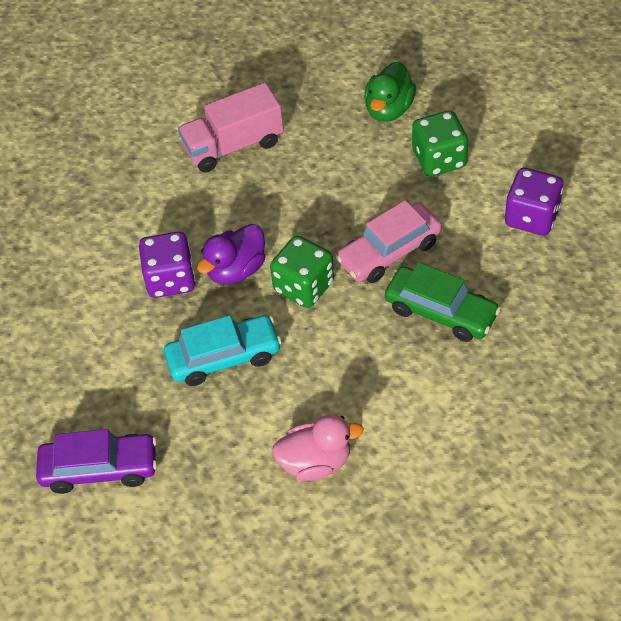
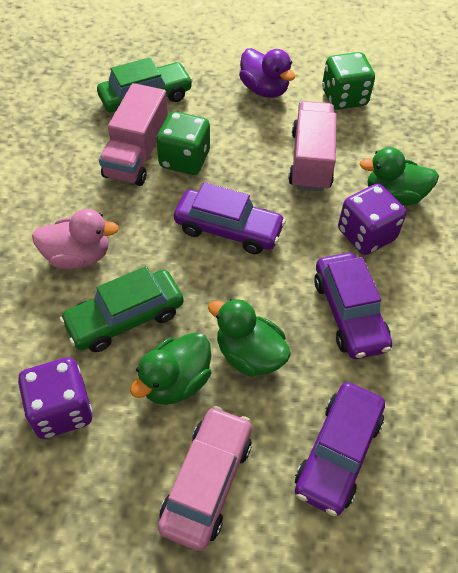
green car: 1 -> 2
green duck: 1 -> 3
pink truck: 1 -> 2
purple car: 1 -> 3
turquoise car: 1 -> 0

